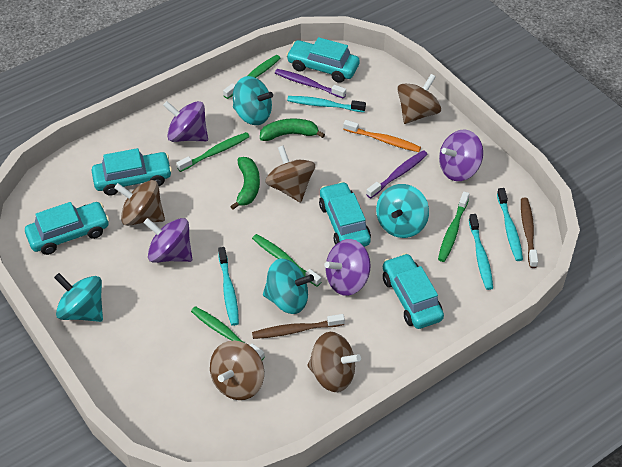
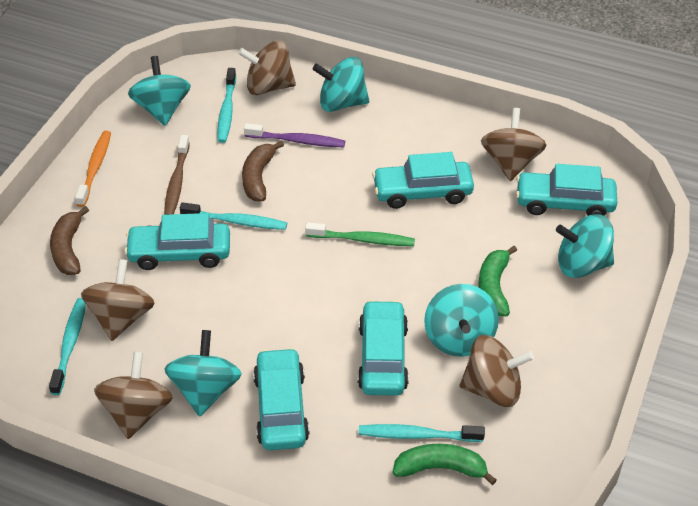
brown banana: 0 -> 2
brown toothbrush: 2 -> 1
green toothbrush: 5 -> 1
purple spinning top: 4 -> 0
purple toothbrush: 2 -> 1
turquoise spinning top: 4 -> 5

